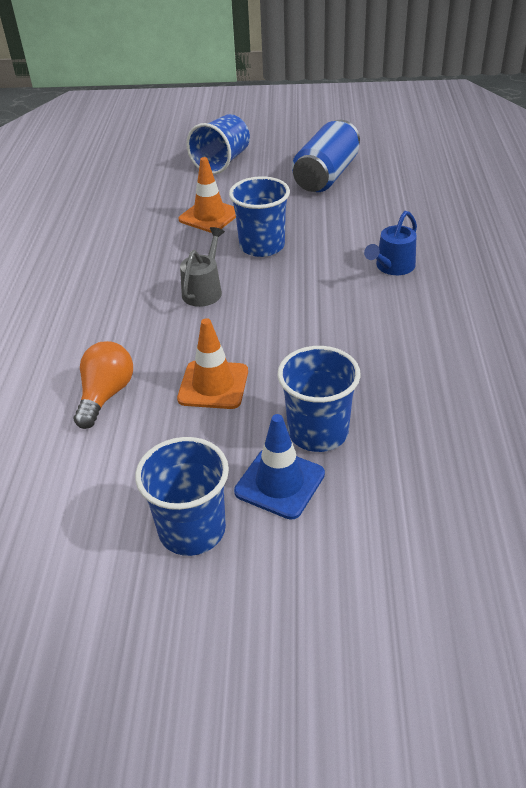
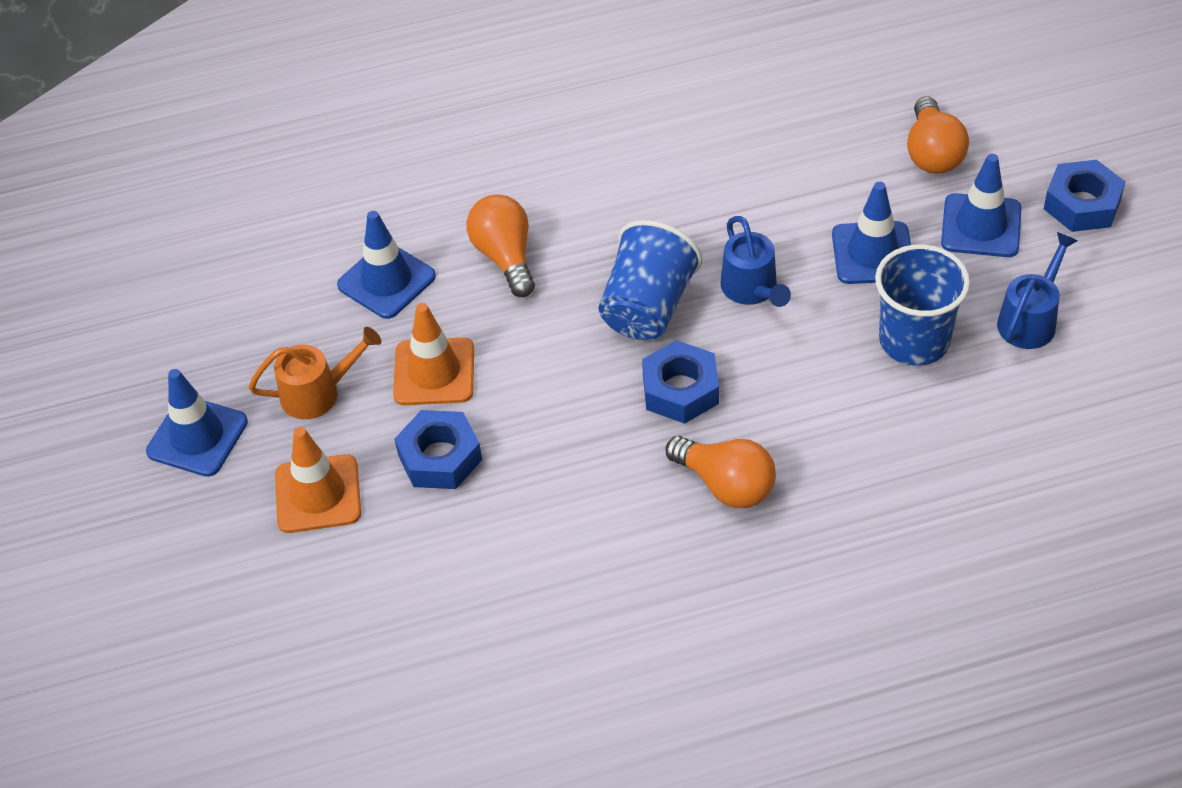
blue can: 1 -> 0
blue cup: 4 -> 2
blue nut: 0 -> 3
blue traffic cone: 1 -> 4
blue watering can: 1 -> 2
grey watering can: 1 -> 0
orange light bulb: 1 -> 3
orange watering can: 0 -> 1

